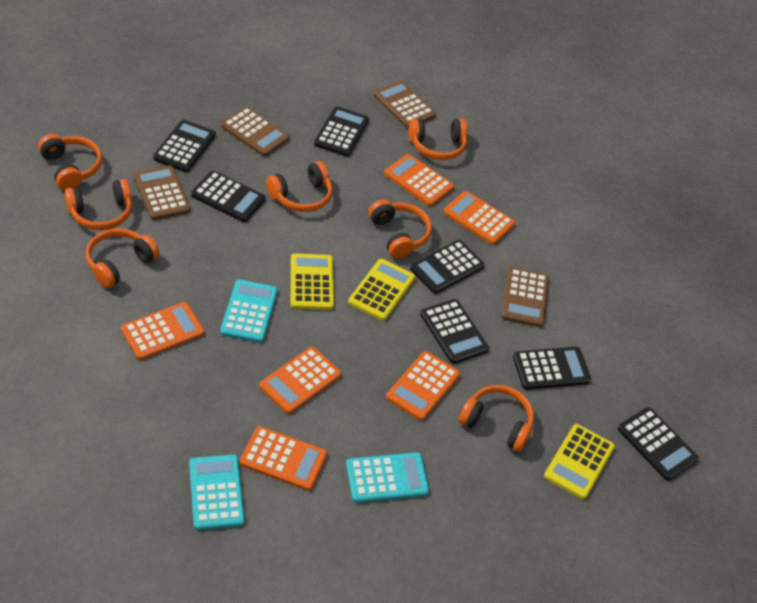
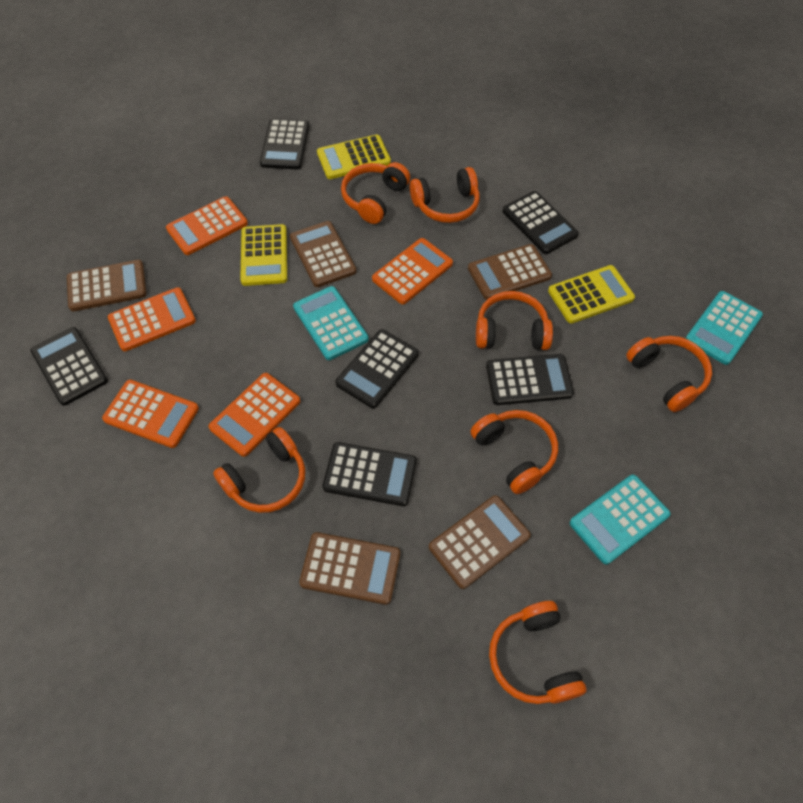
black calculator: 7 -> 6
brown calculator: 4 -> 5
orange calculator: 6 -> 5

